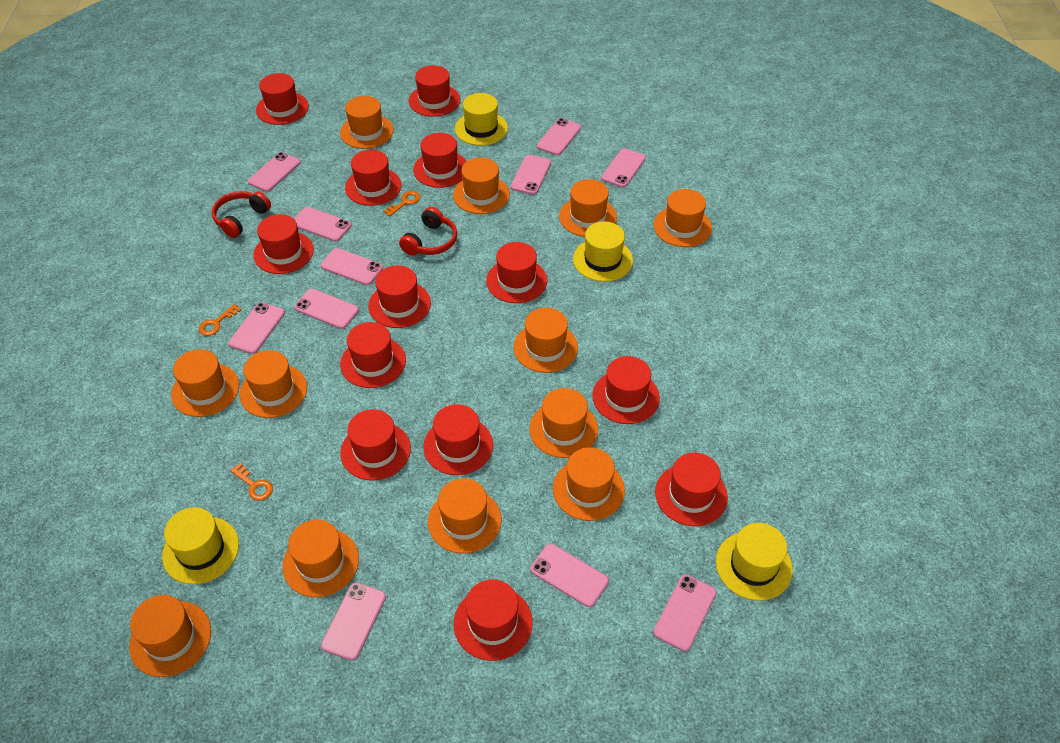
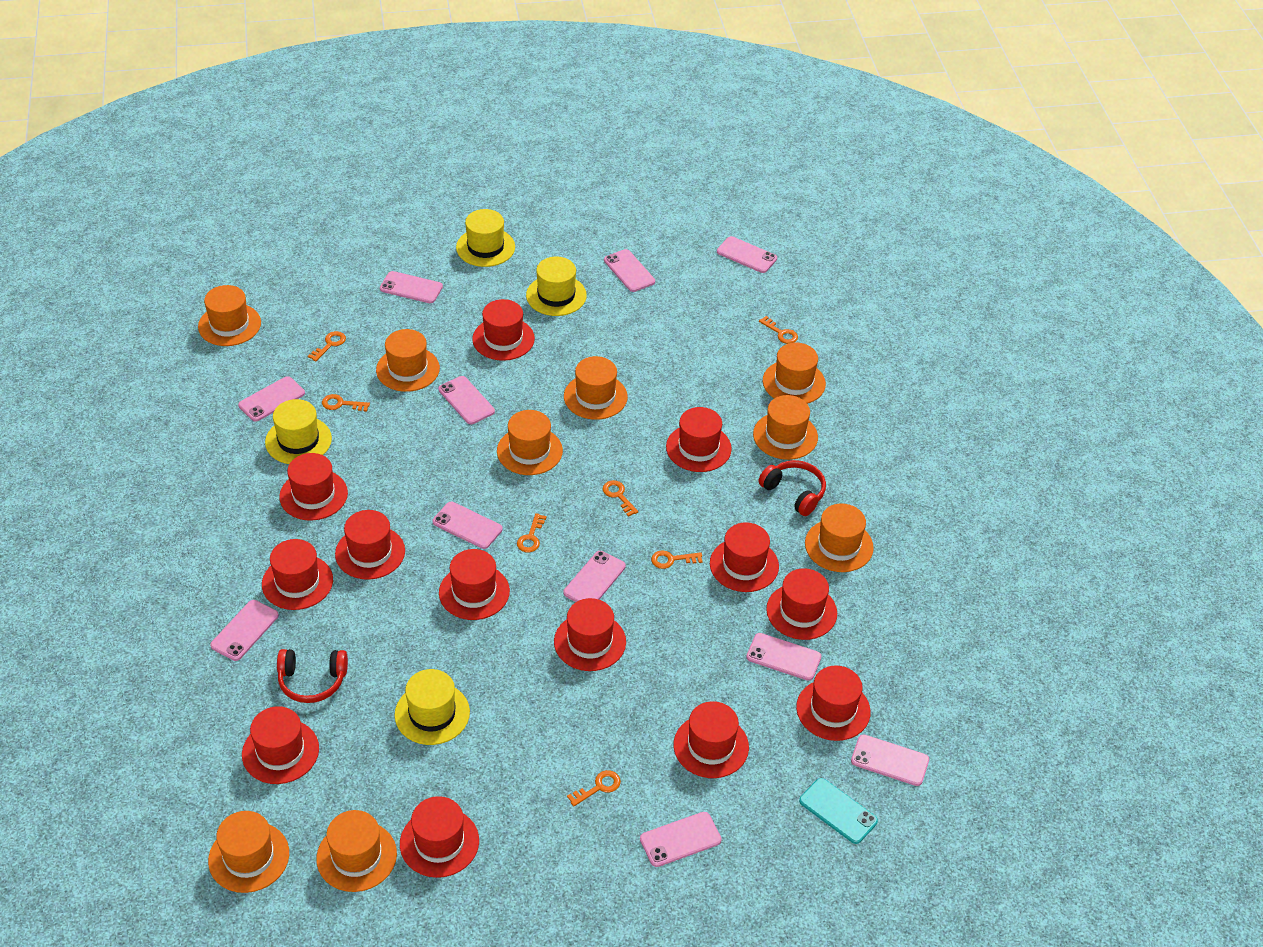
orange hat: 12 -> 9
orange key: 3 -> 7
turquoise phone: 0 -> 1

